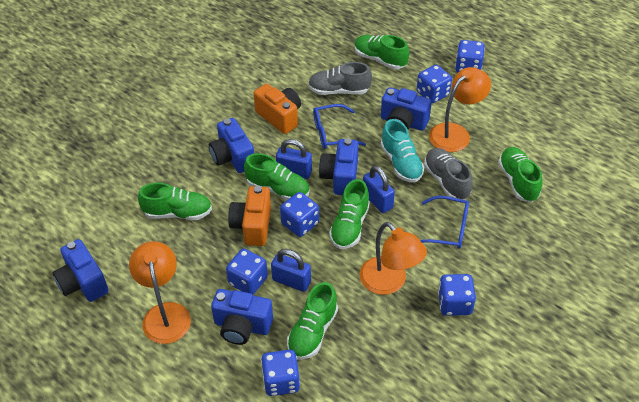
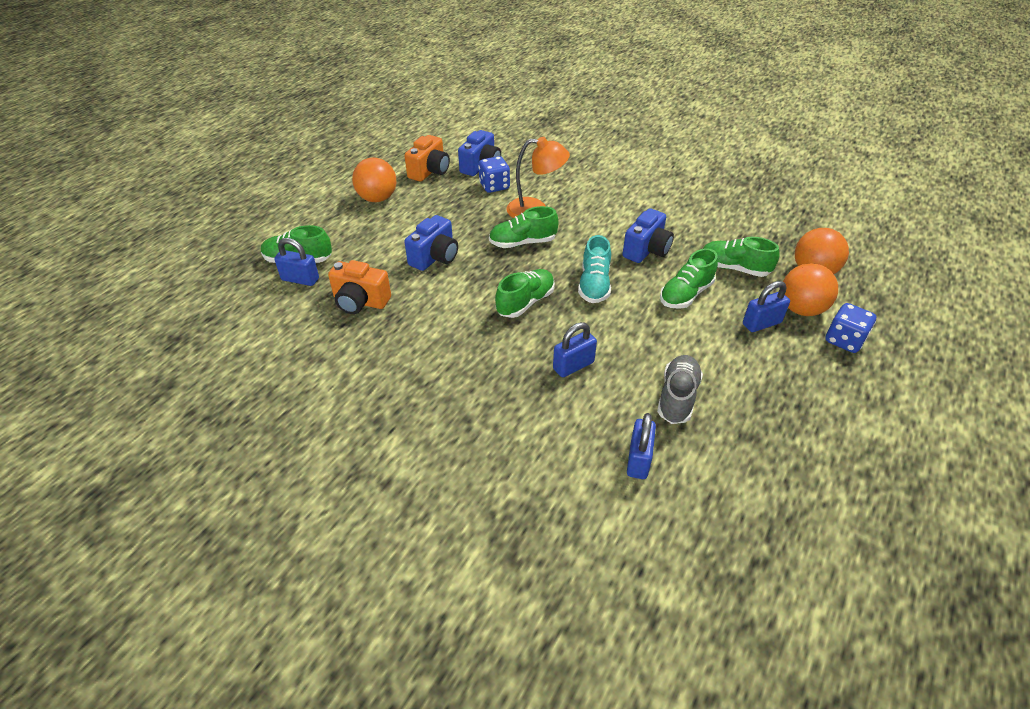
blue camera: 5 -> 3
blue dice: 6 -> 2
blue glasses: 2 -> 0
blue padlock: 3 -> 4
green shoe: 6 -> 5
grey shoe: 2 -> 1
orange ball: 0 -> 3
orange lamp: 3 -> 1

